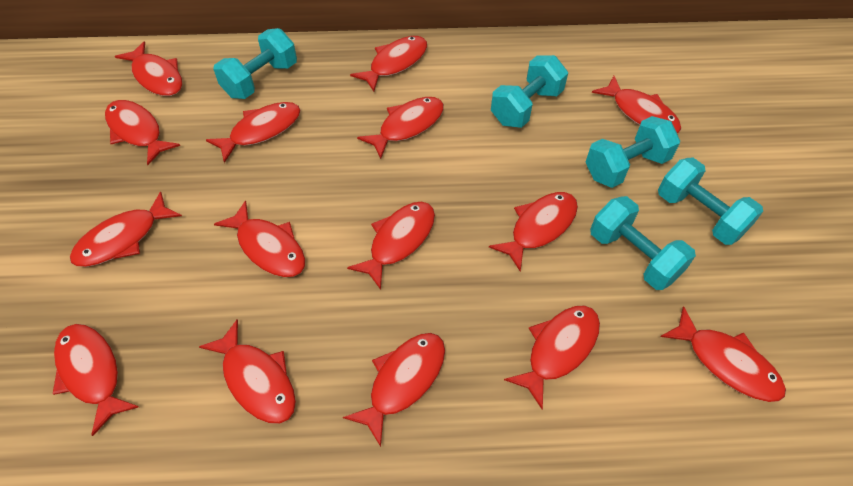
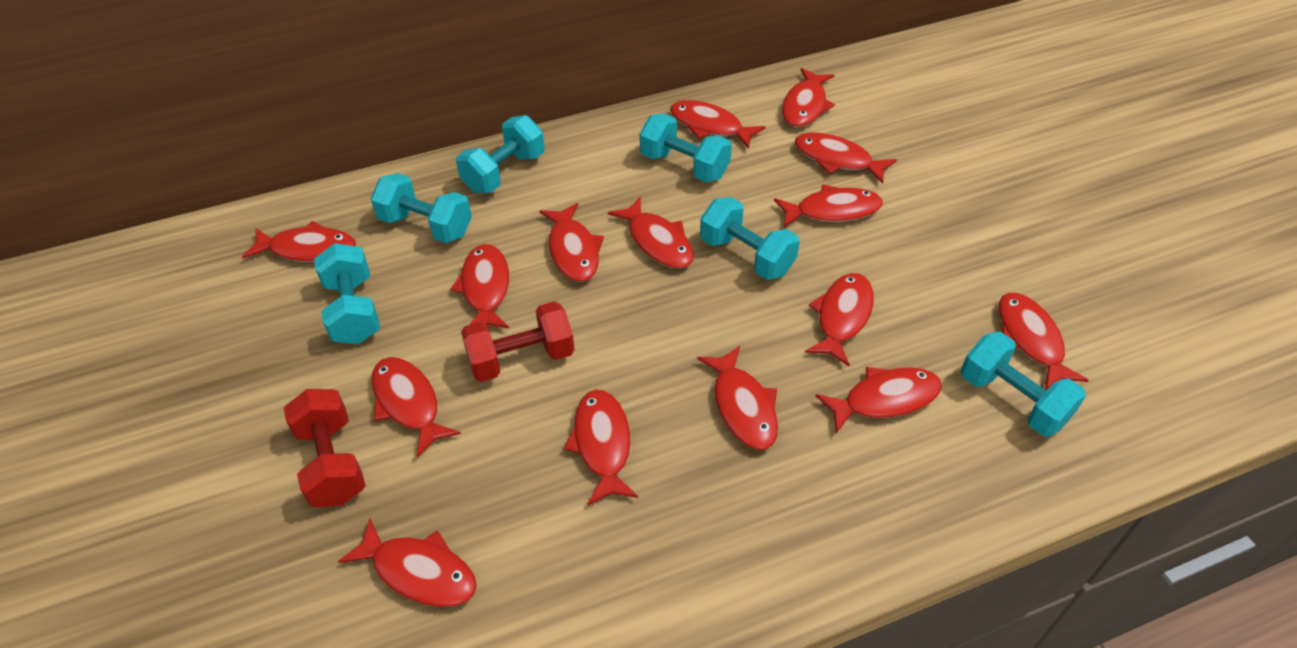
red dumbbell: 0 -> 2
turquoise dumbbell: 5 -> 6

